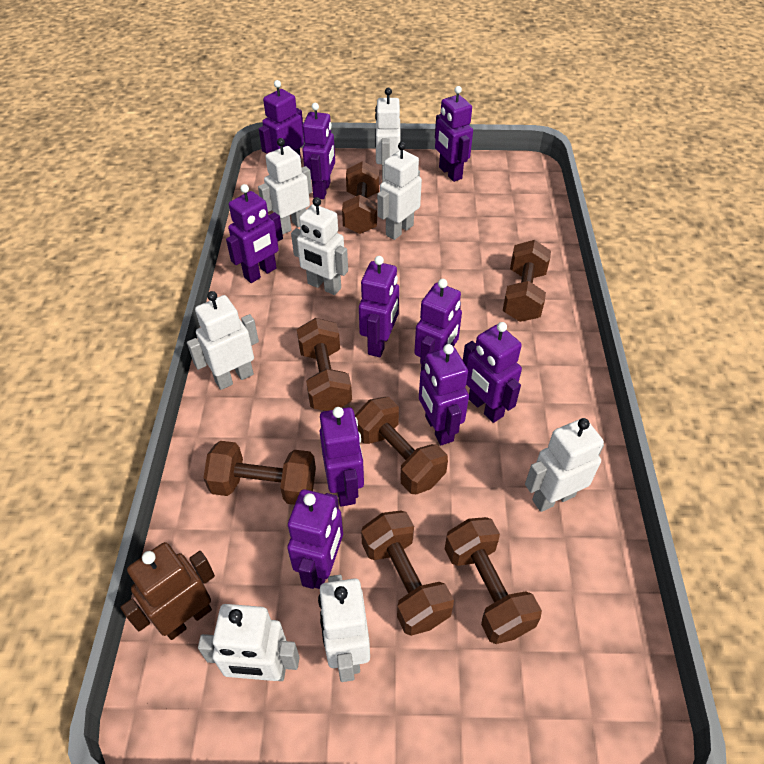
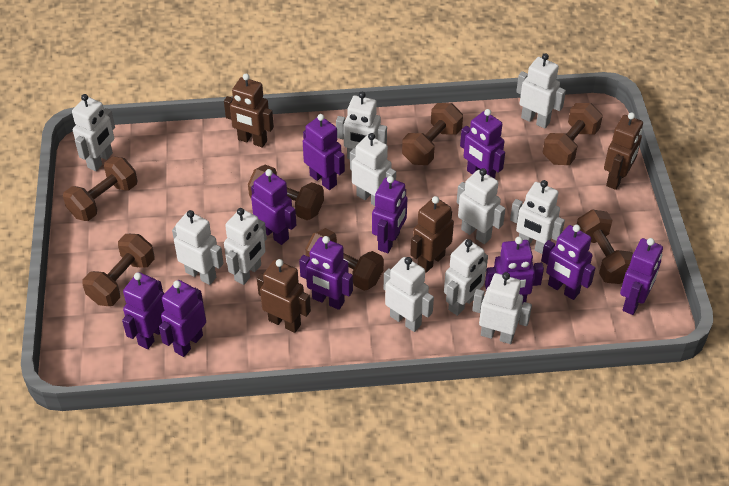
brown robot: 1 -> 4
white robot: 8 -> 11

